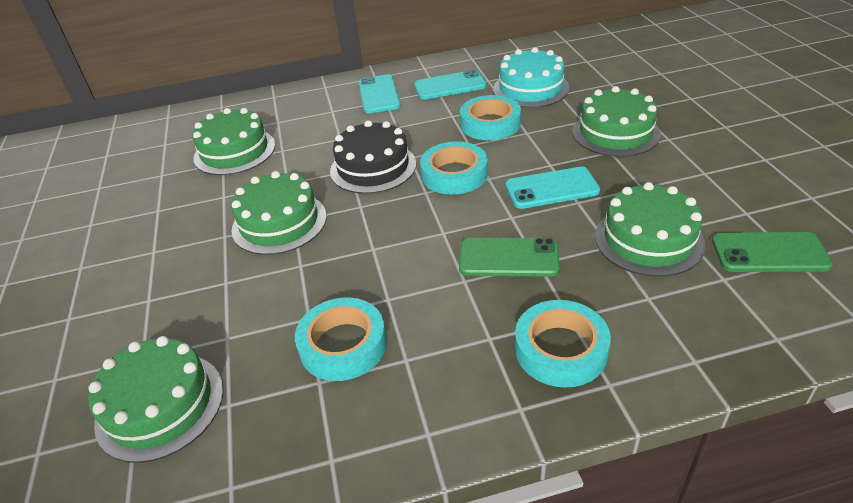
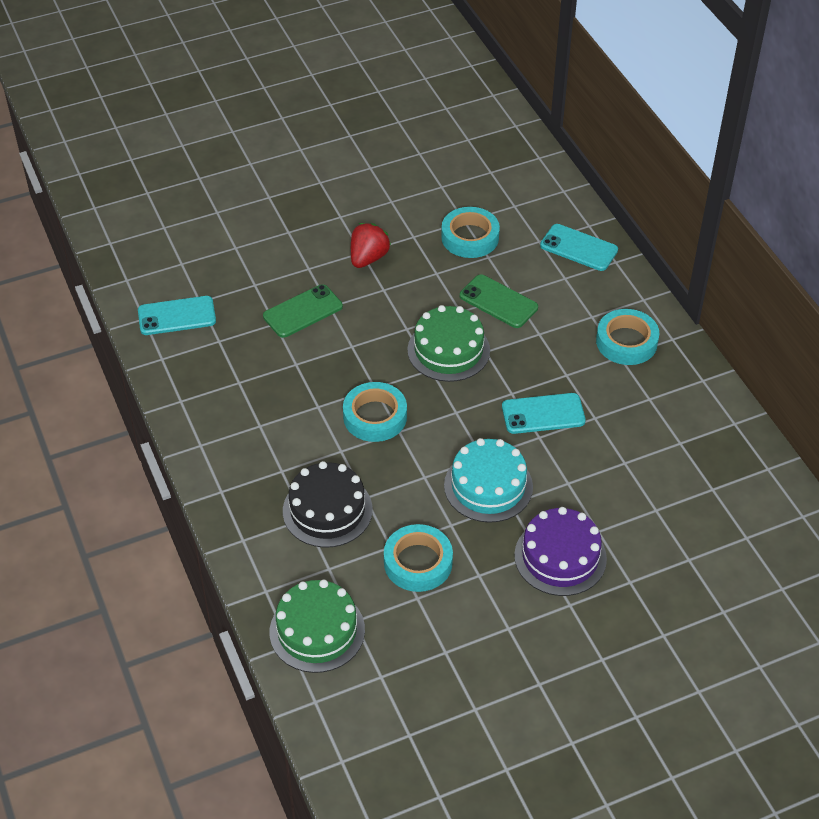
green cake: 5 -> 2
purple cake: 0 -> 1
red strawberry: 0 -> 1

